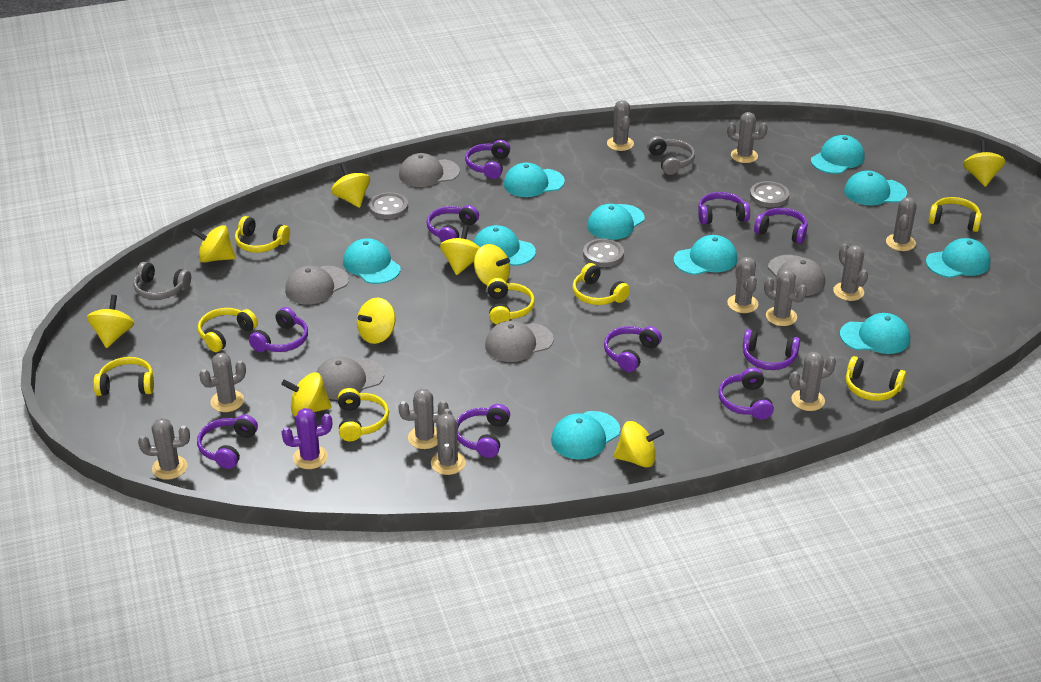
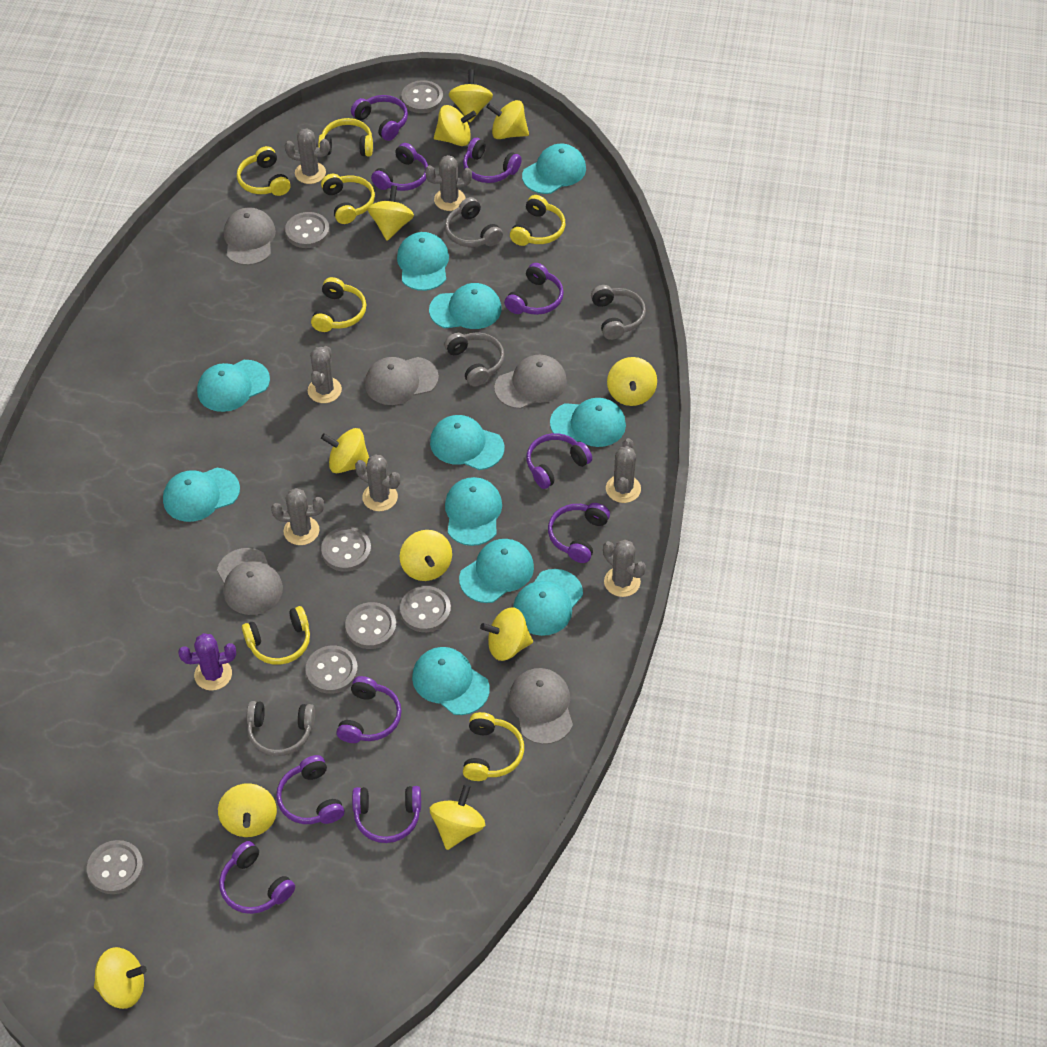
grey button: 3 -> 7
grey cactus: 11 -> 7
grey headphones: 2 -> 4
turquoise cap: 10 -> 11
yellow headphones: 8 -> 7
yellow spinning top: 9 -> 11

